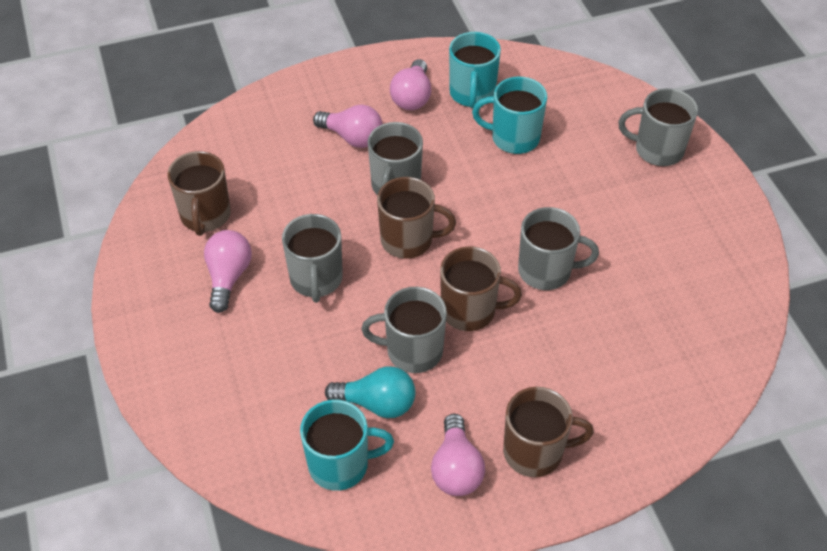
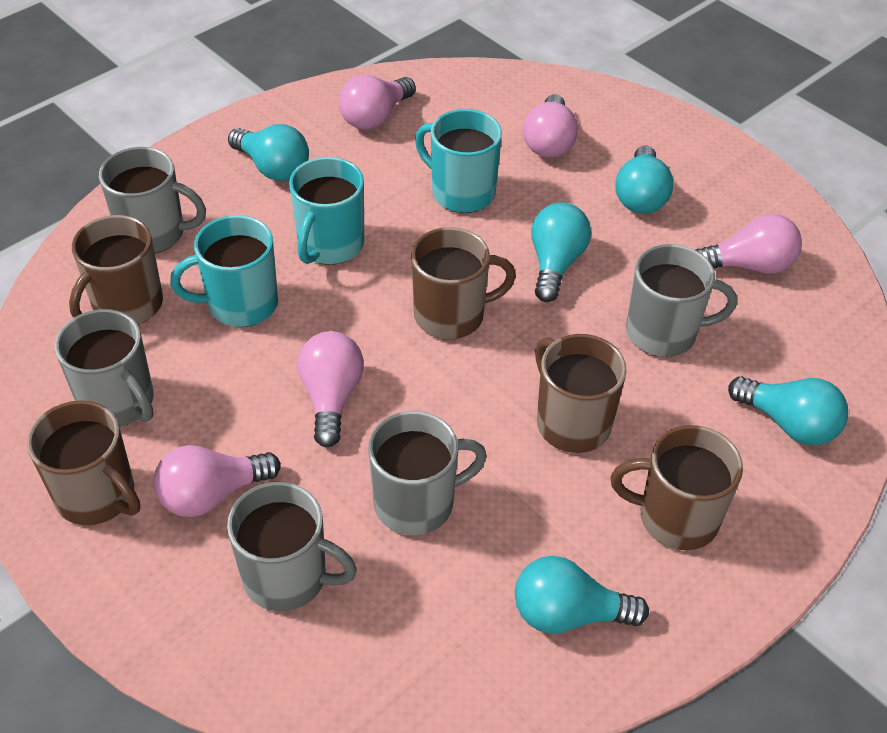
brown mug: 4 -> 5
pink light bulb: 4 -> 5
turquoise light bulb: 1 -> 5

